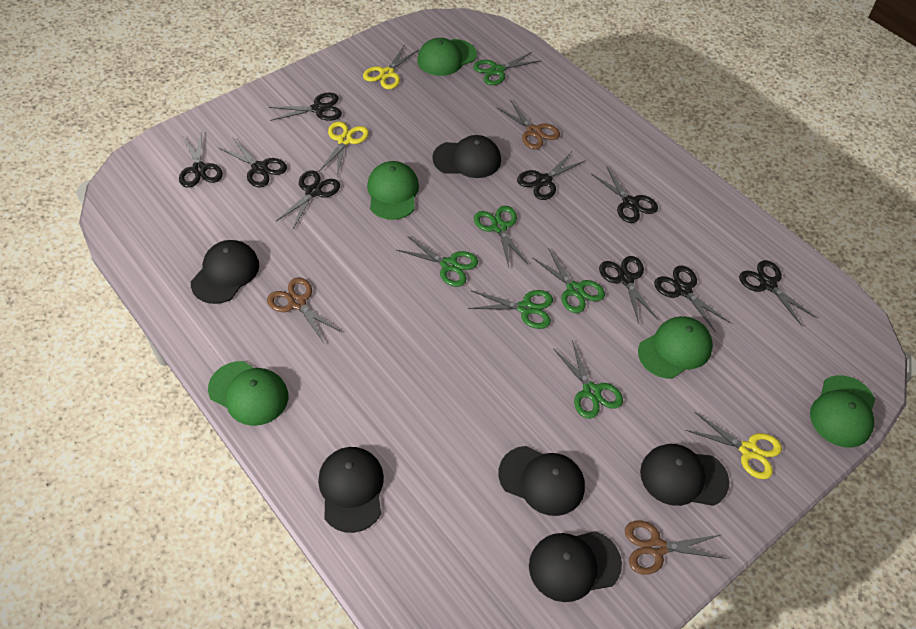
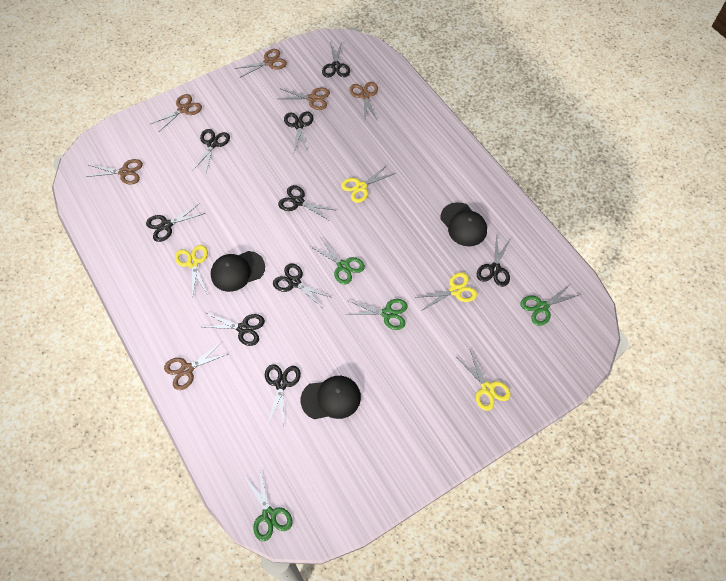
black cap: 6 -> 3
brown scissors: 3 -> 6
green cap: 5 -> 0
green scissors: 6 -> 4
yellow scissors: 3 -> 4

